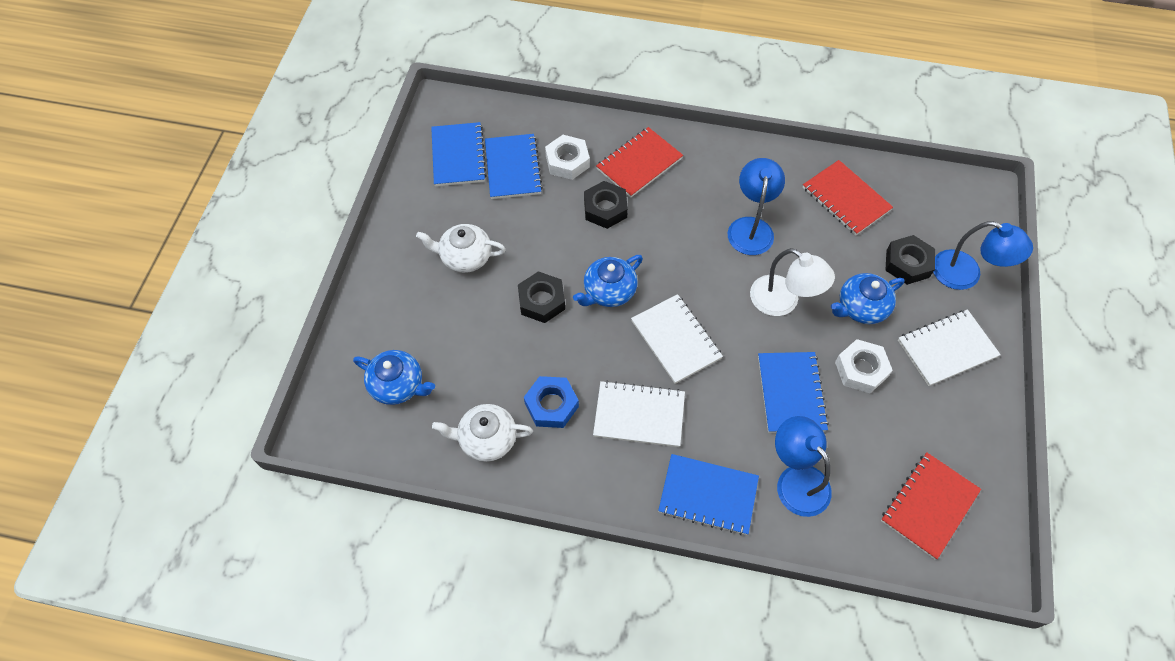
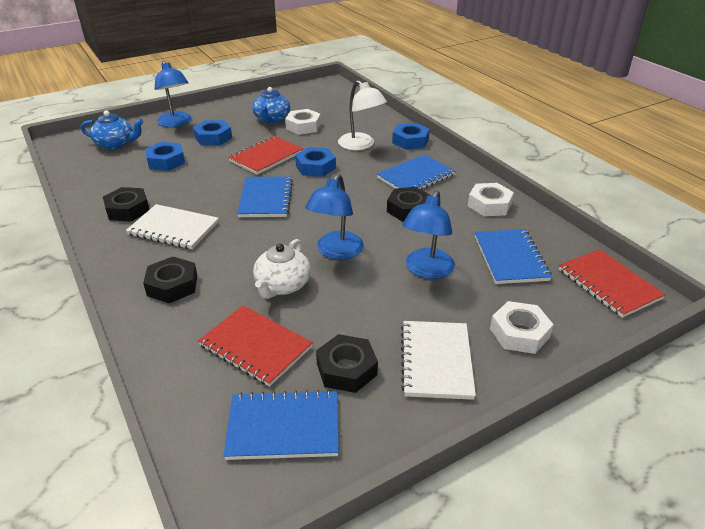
black nut: 3 -> 4
blue nut: 1 -> 4
blue teapot: 3 -> 2
white notebook: 3 -> 2
white nut: 2 -> 3
white teapot: 2 -> 1

